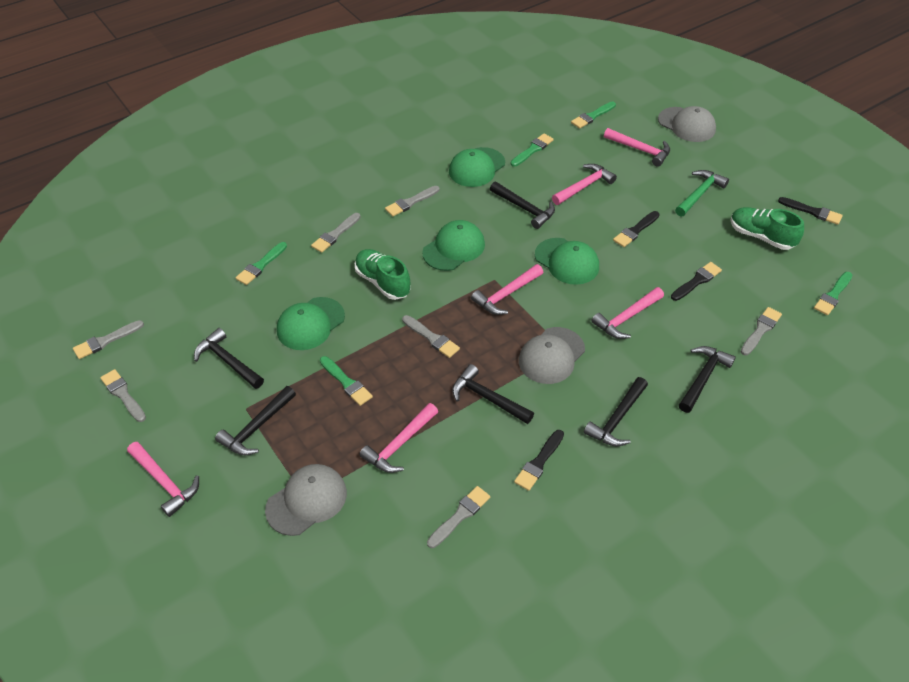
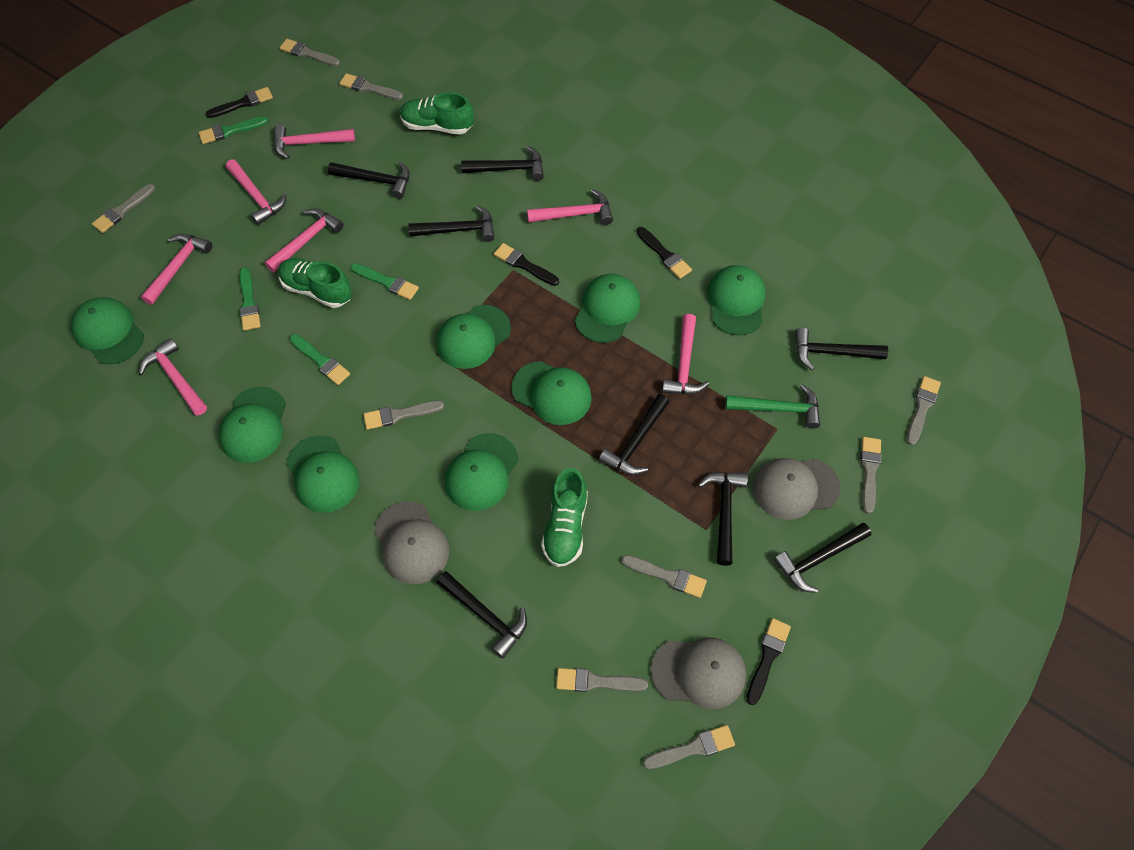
black hammer: 6 -> 8
green brush: 5 -> 4
green cap: 4 -> 8
green shoe: 2 -> 3
grey brush: 7 -> 9
pink hammer: 6 -> 7

